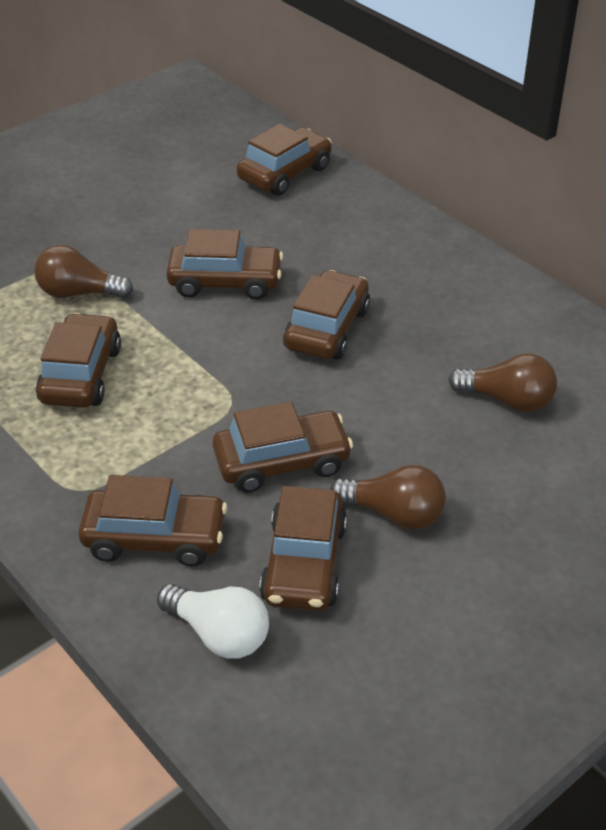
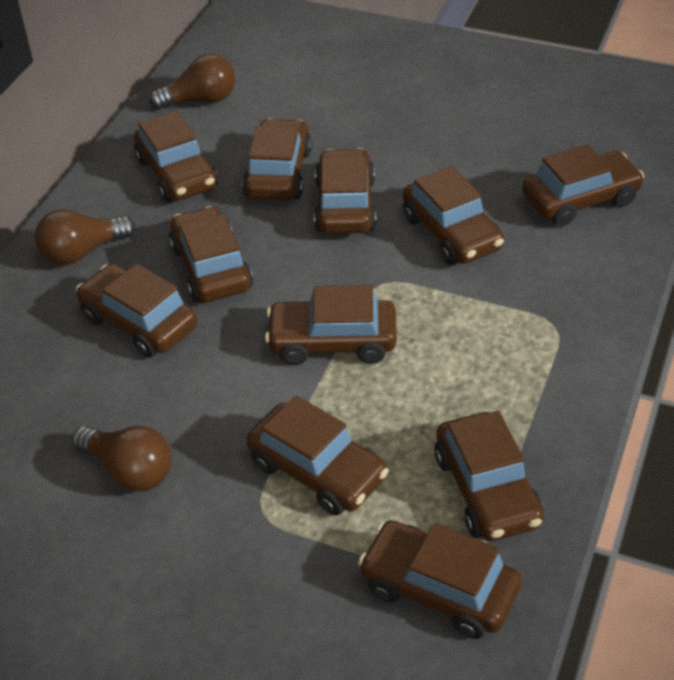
brown car: 7 -> 11
white light bulb: 1 -> 0

